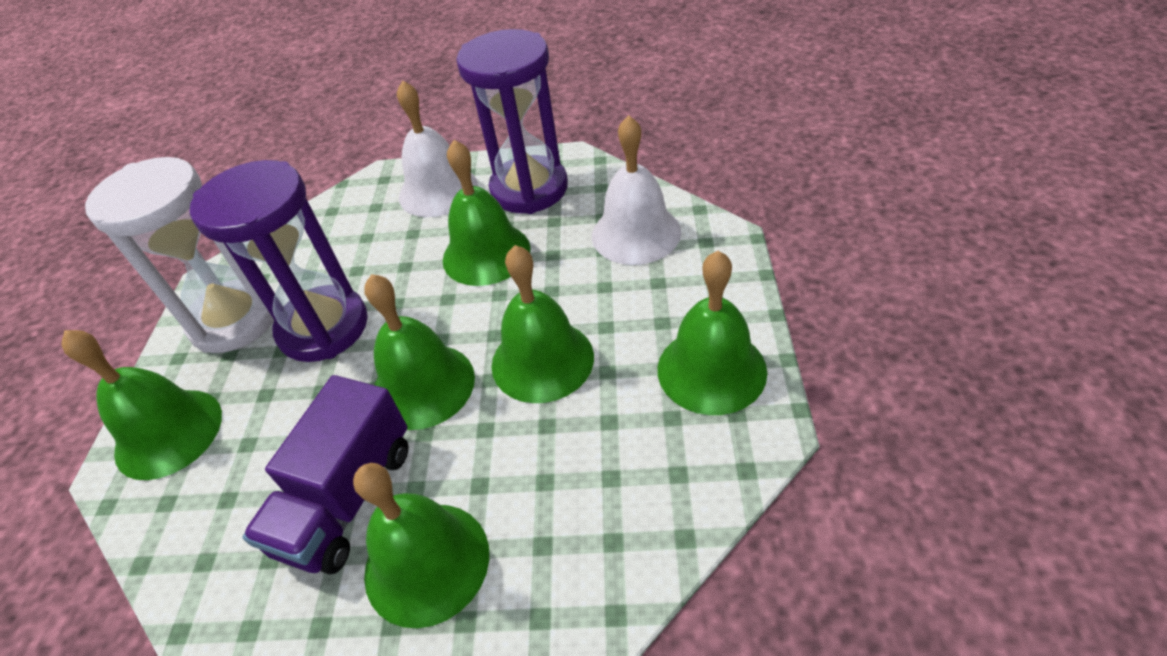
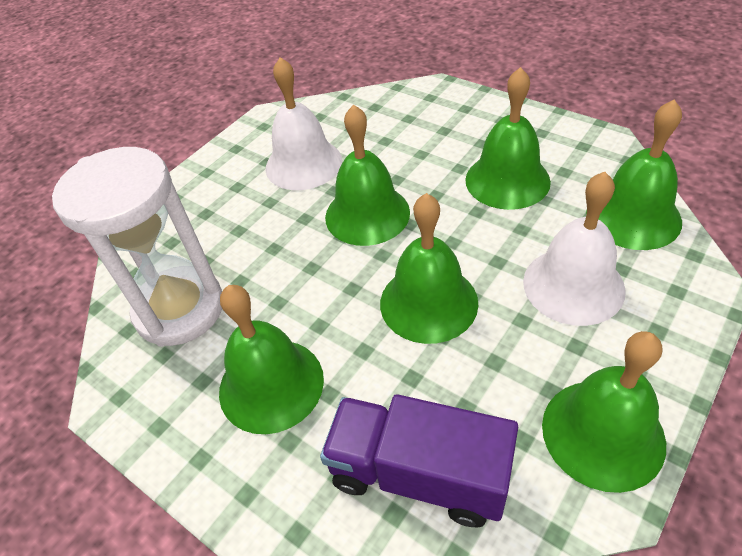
purple hourglass: 2 -> 0

